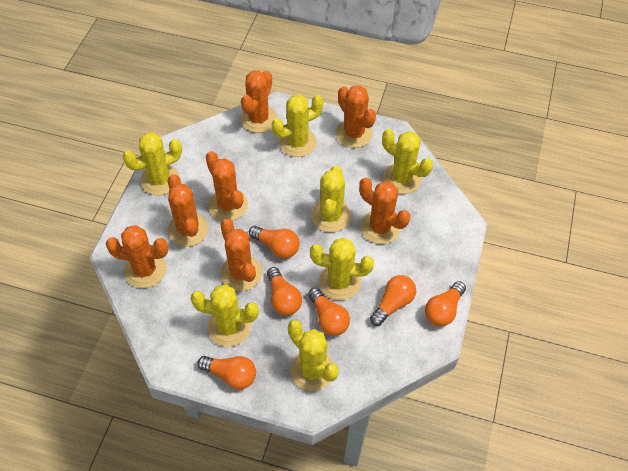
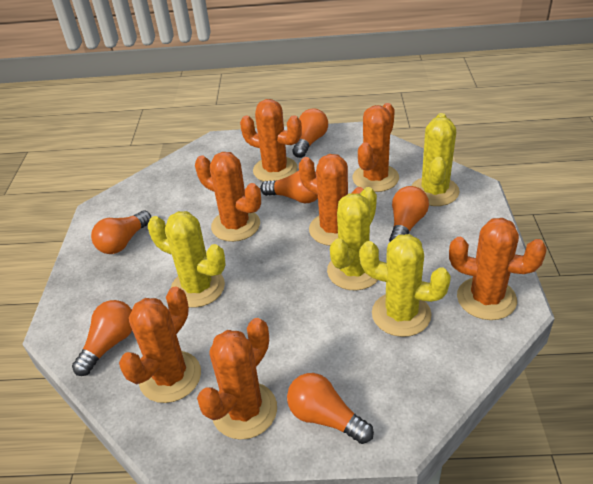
yellow cactus: 7 -> 4

